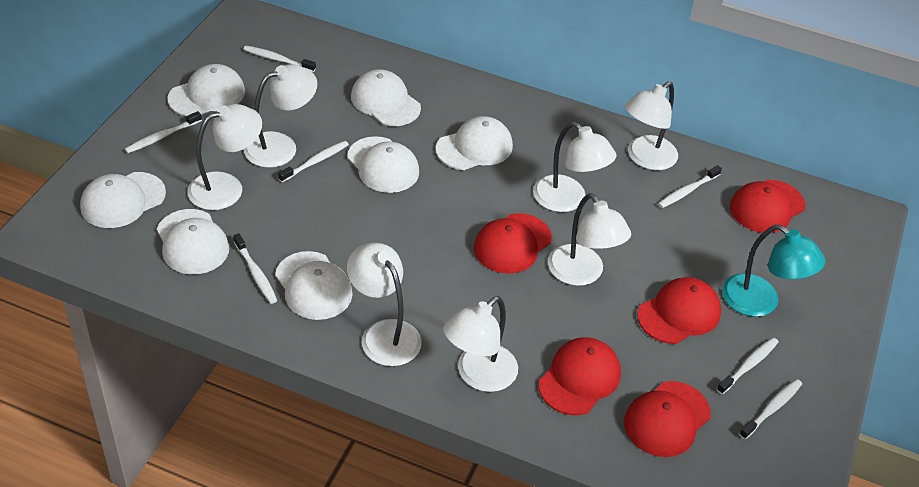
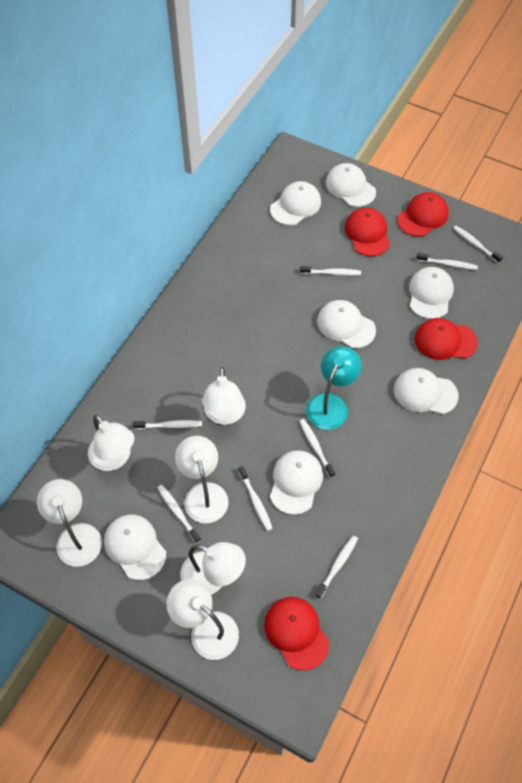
red cap: 5 -> 4
white lamp: 7 -> 6
white toothbrush: 7 -> 8

